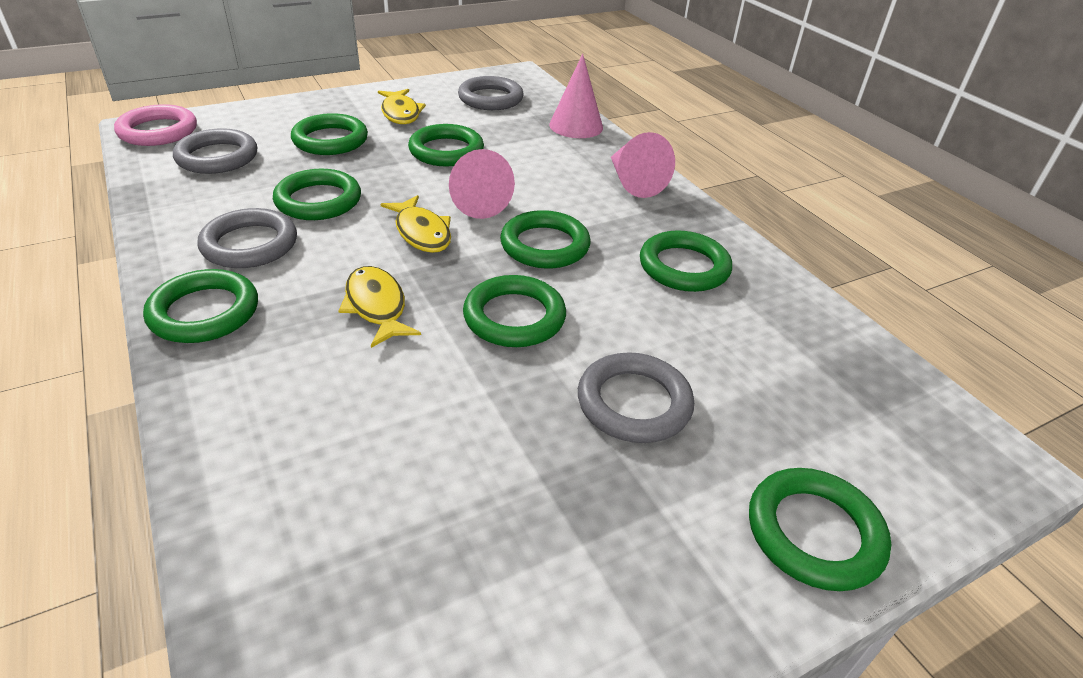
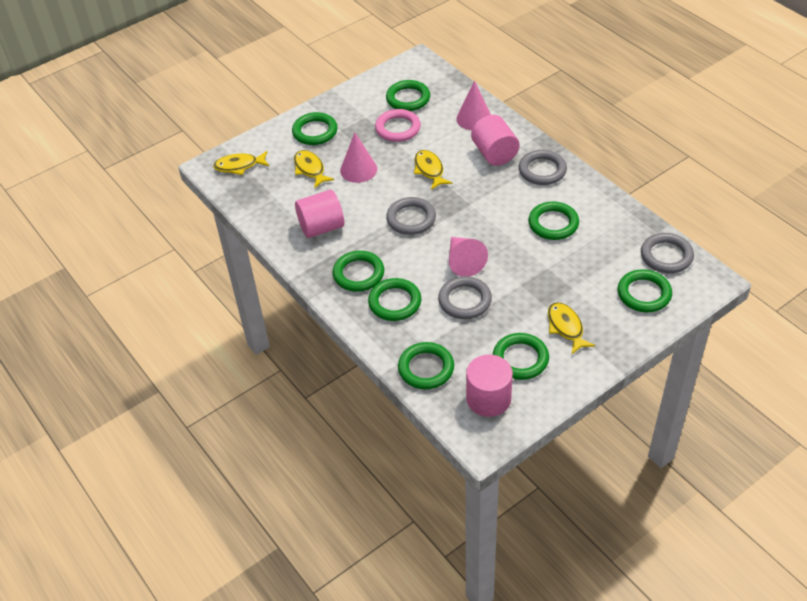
pink cylinder: 0 -> 3
yellow fish: 3 -> 4

